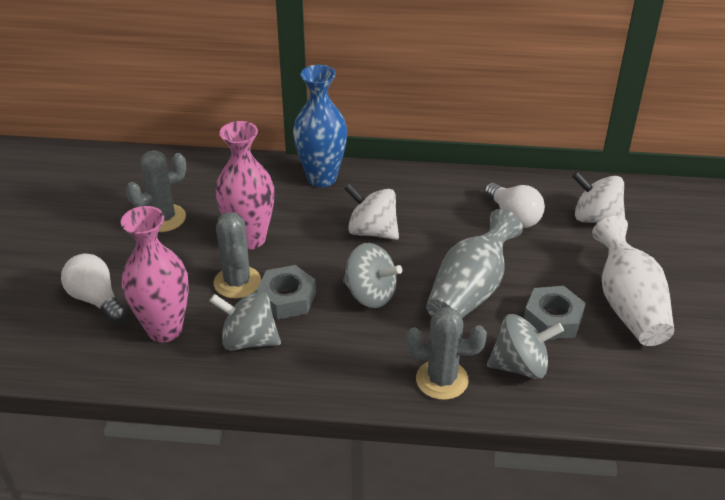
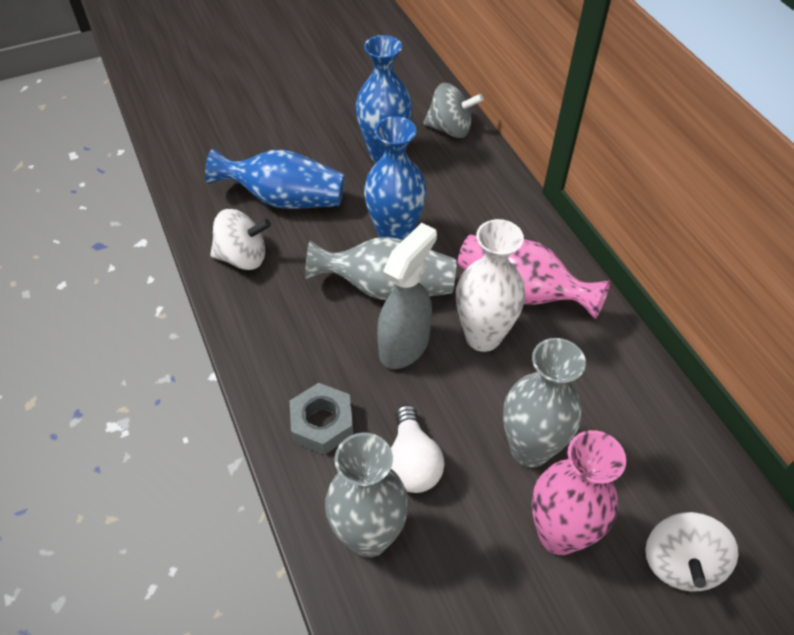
blue vase: 1 -> 3
grey cactus: 3 -> 0
grey nut: 2 -> 1
grey spinning top: 3 -> 1
grey spray bottle: 0 -> 1
grey vase: 1 -> 3
white light bulb: 2 -> 1

